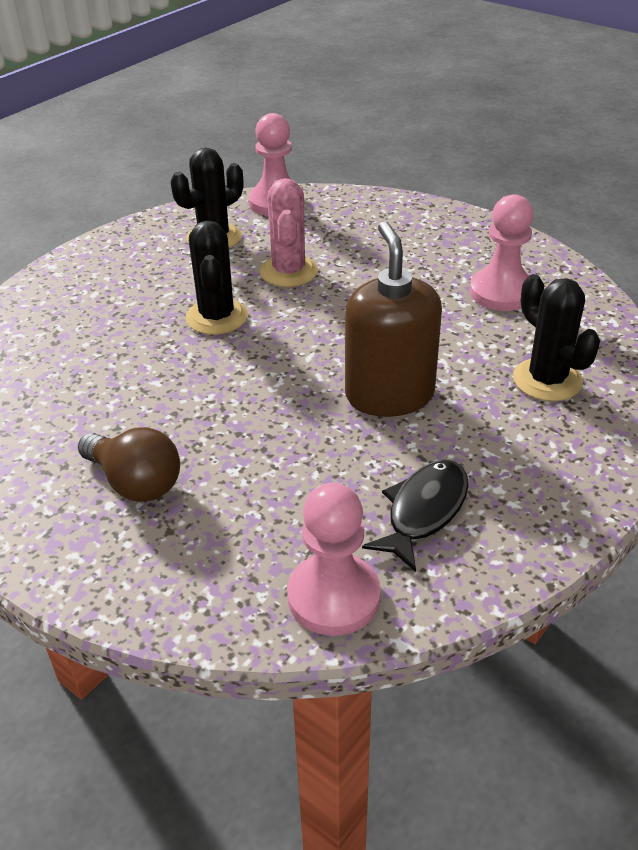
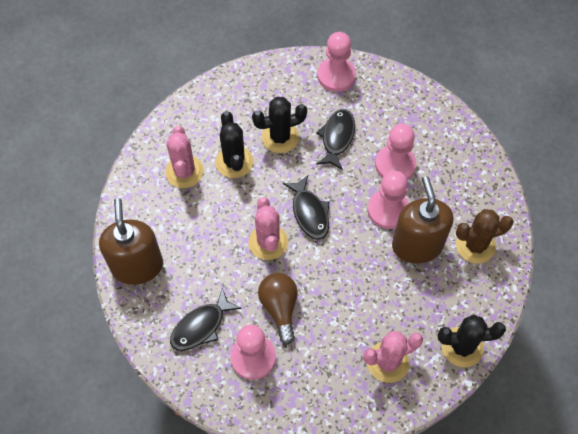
black fish: 1 -> 3
brown cactus: 0 -> 1
brown soap dispenser: 1 -> 2
pink cactus: 1 -> 3
pink pawn: 3 -> 4

